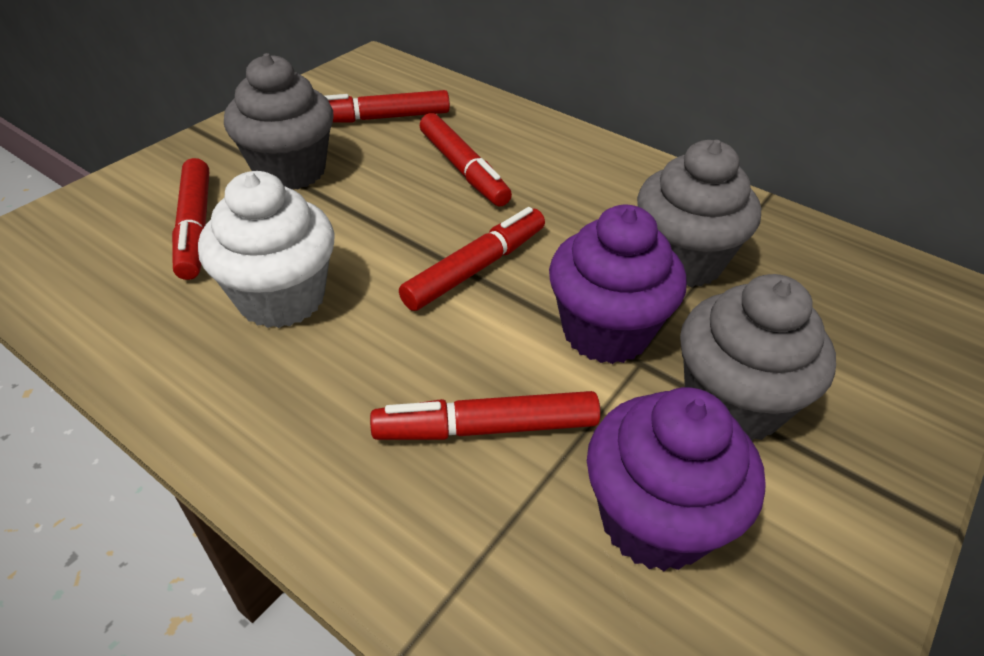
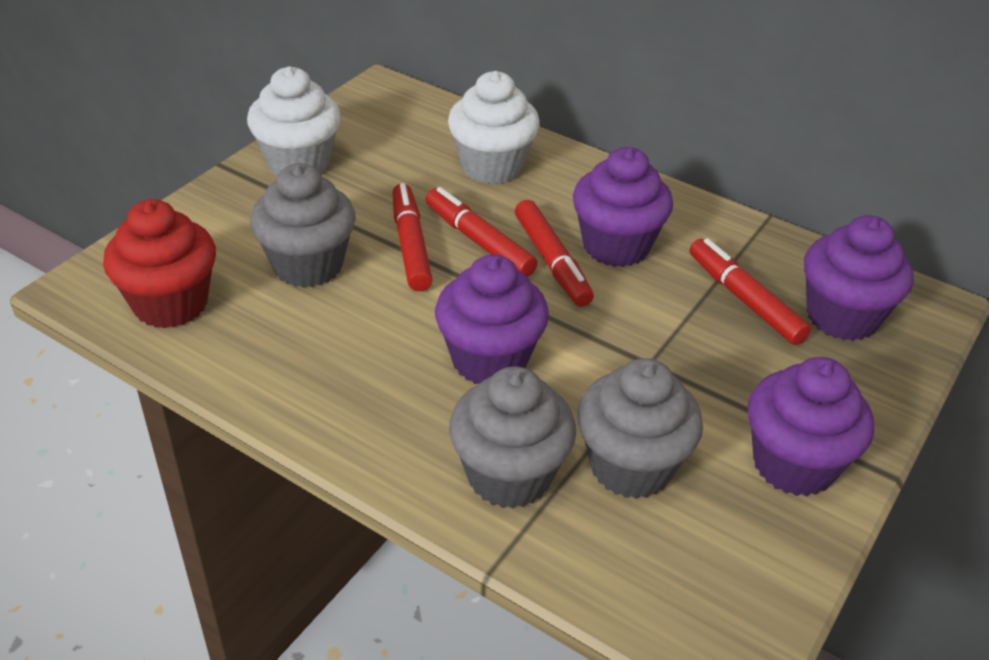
purple cupcake: 2 -> 4
red cupcake: 0 -> 1
red marker: 5 -> 4
white cupcake: 1 -> 2

